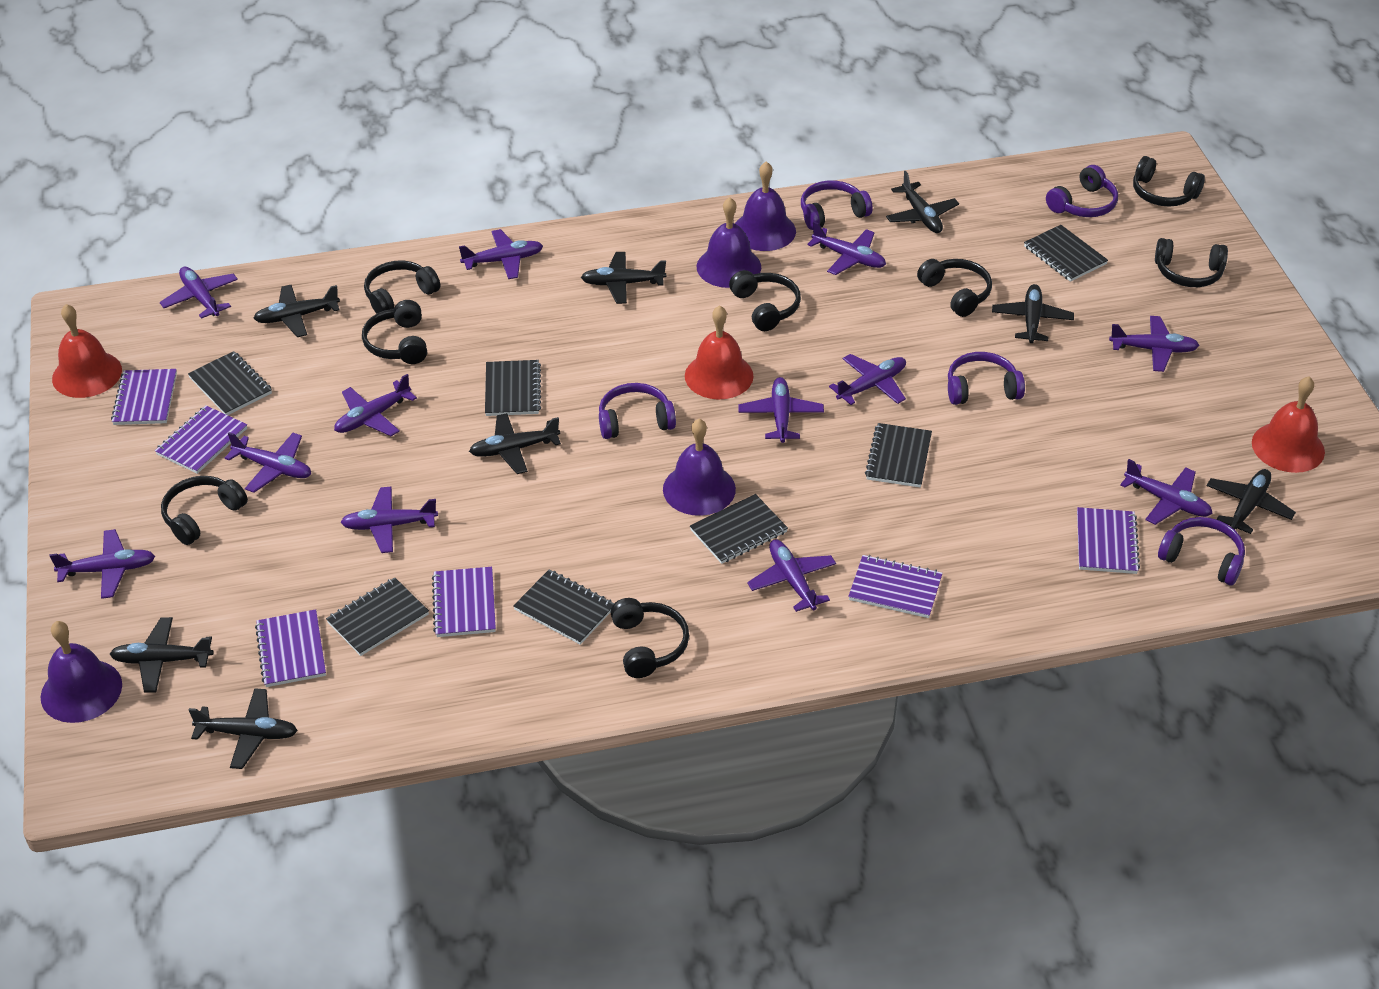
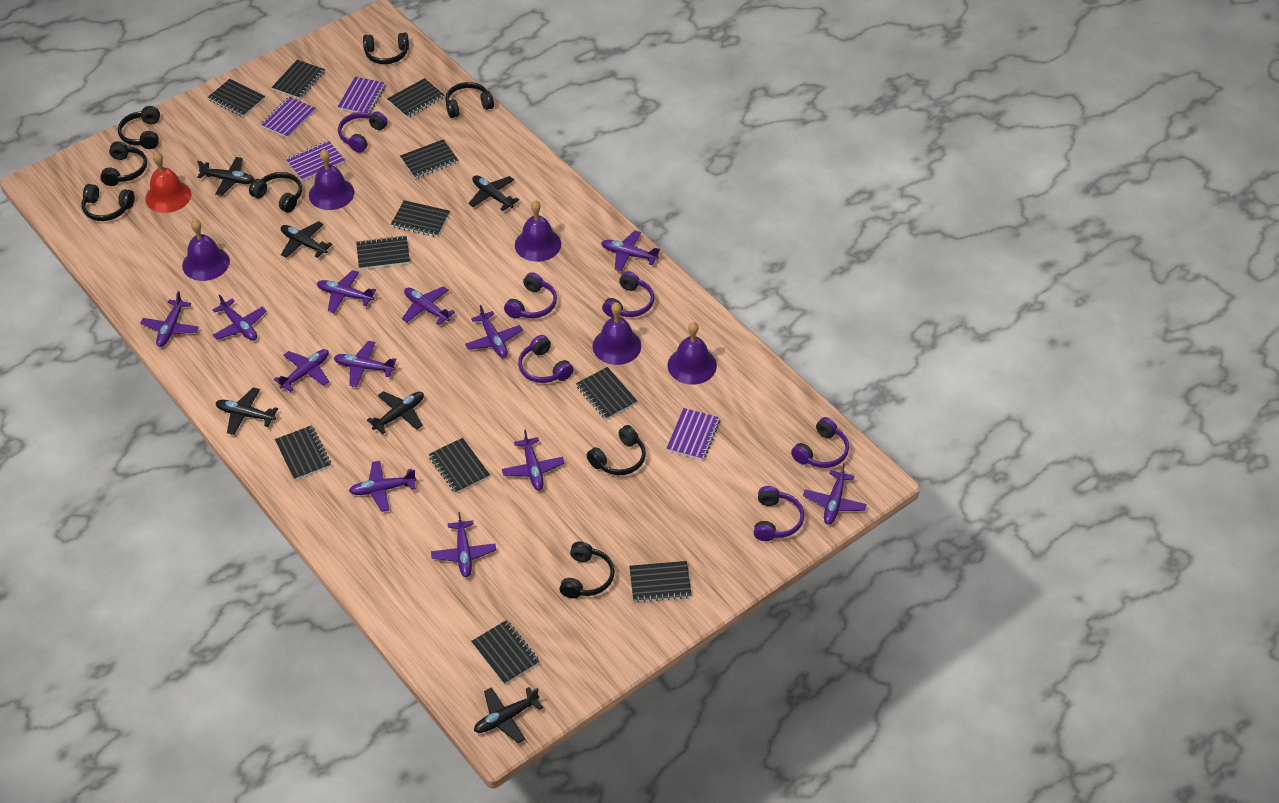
black notebook: 7 -> 11
black plane: 8 -> 6
purple bell: 4 -> 5
purple headphones: 5 -> 6
purple notebook: 6 -> 4
red bell: 3 -> 1

